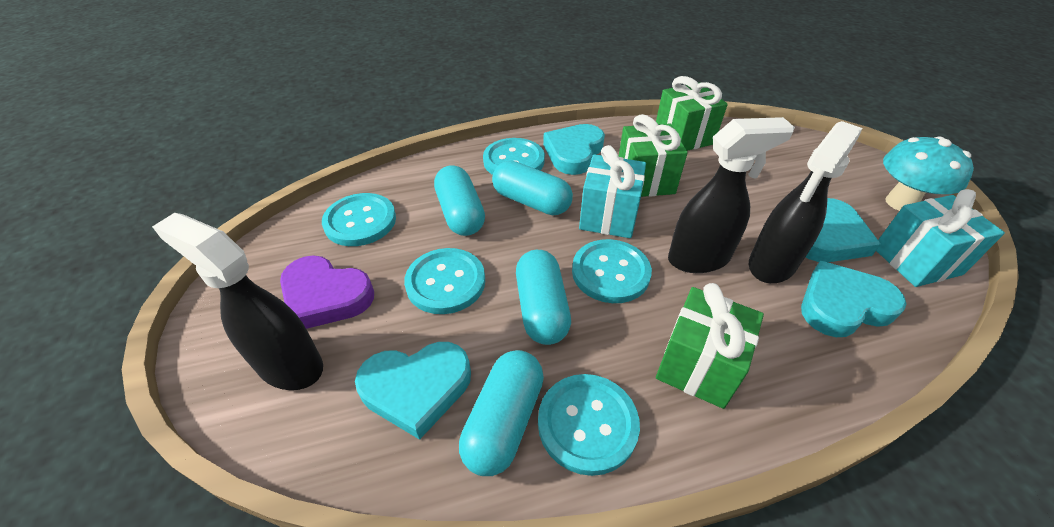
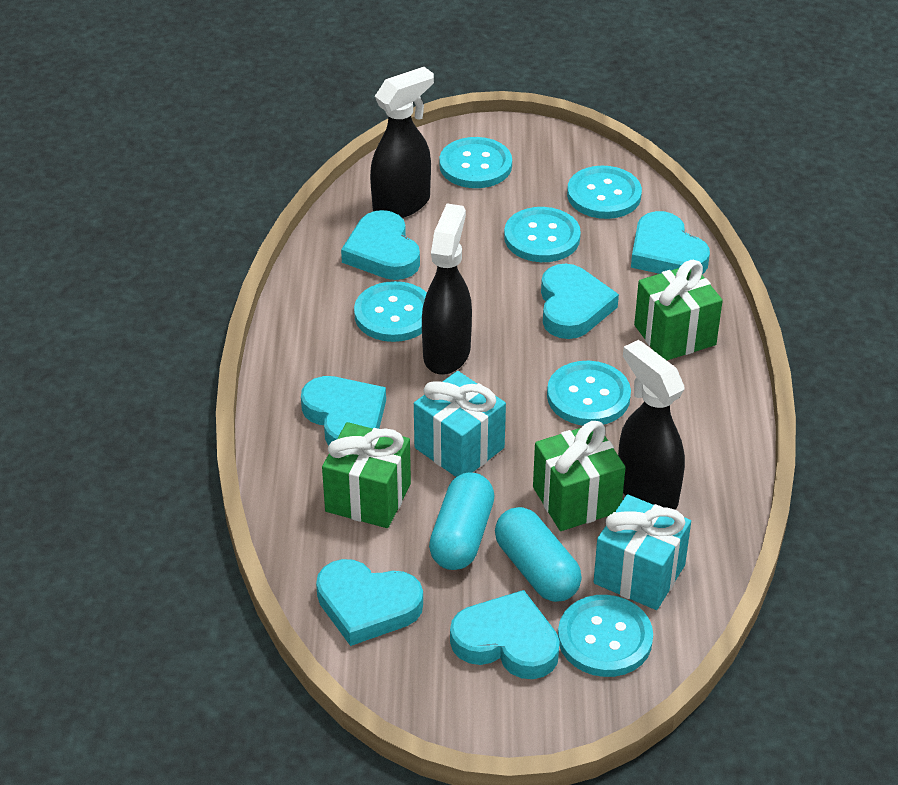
purple heart: 1 -> 0
turquoise button: 5 -> 6
turquoise capsule: 4 -> 2
turquoise heart: 4 -> 6
turquoise mushroom: 1 -> 0

